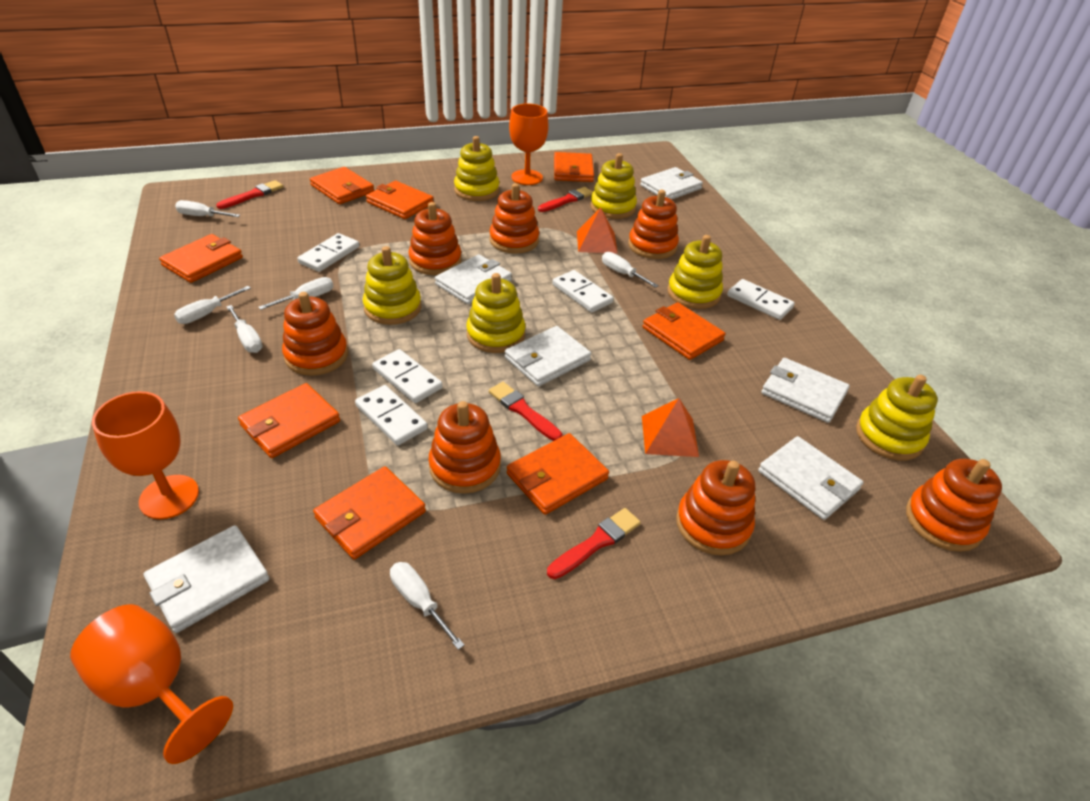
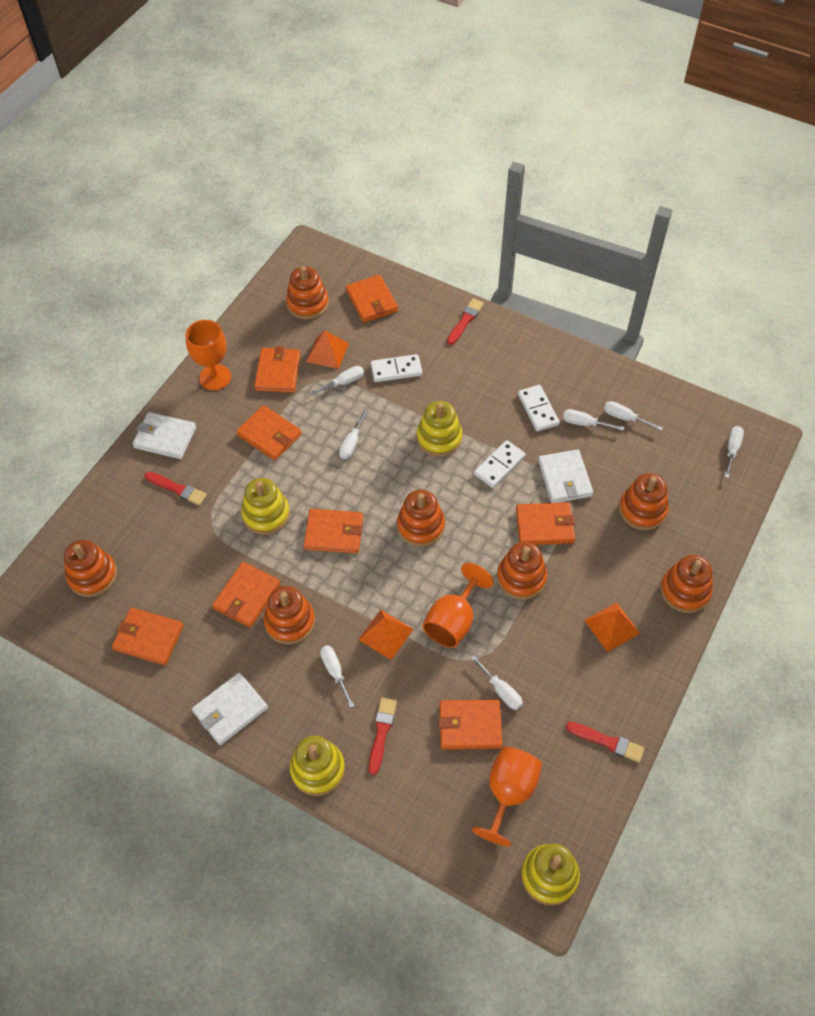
orange pyramid: 2 -> 3
white domino: 5 -> 3
white screwdriver: 6 -> 7
white wallet: 6 -> 3
yellow stacking toy: 6 -> 4

